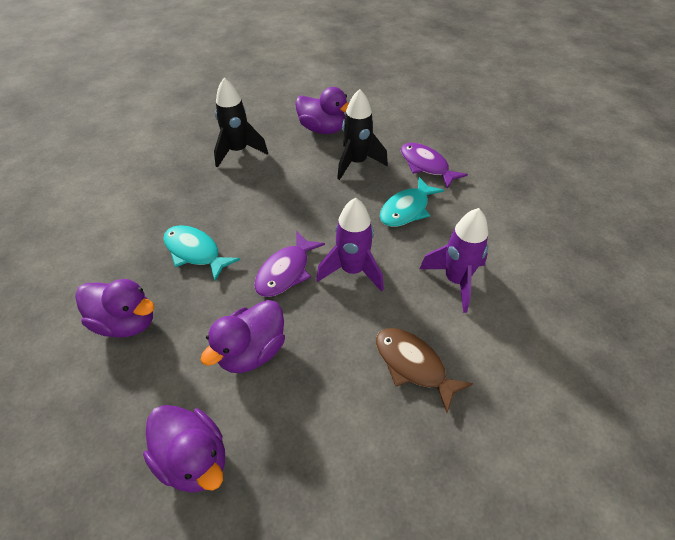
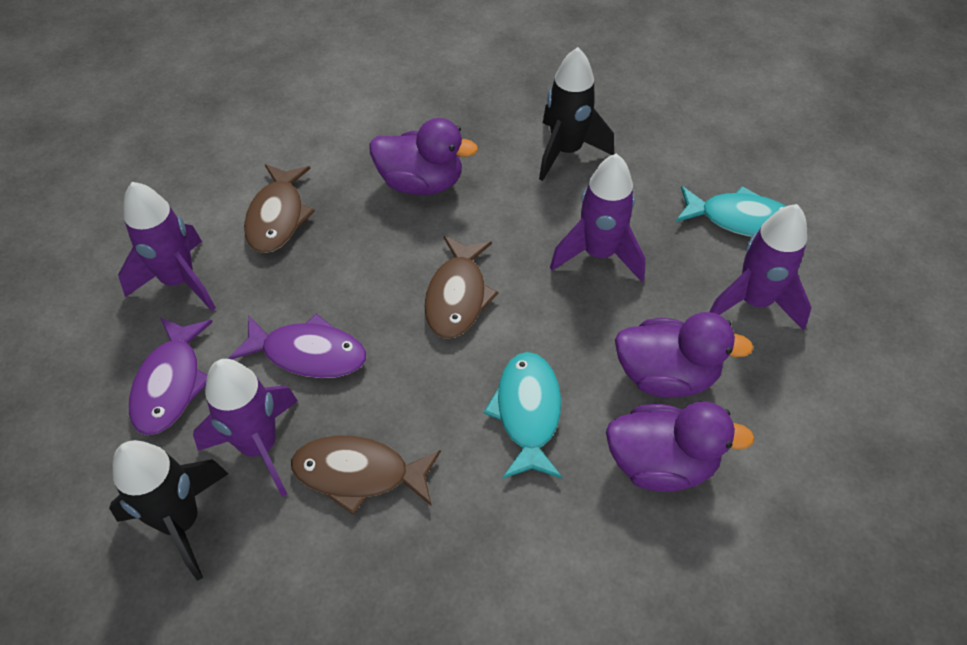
brown fish: 1 -> 3
purple duck: 4 -> 3
purple rocket: 2 -> 4

